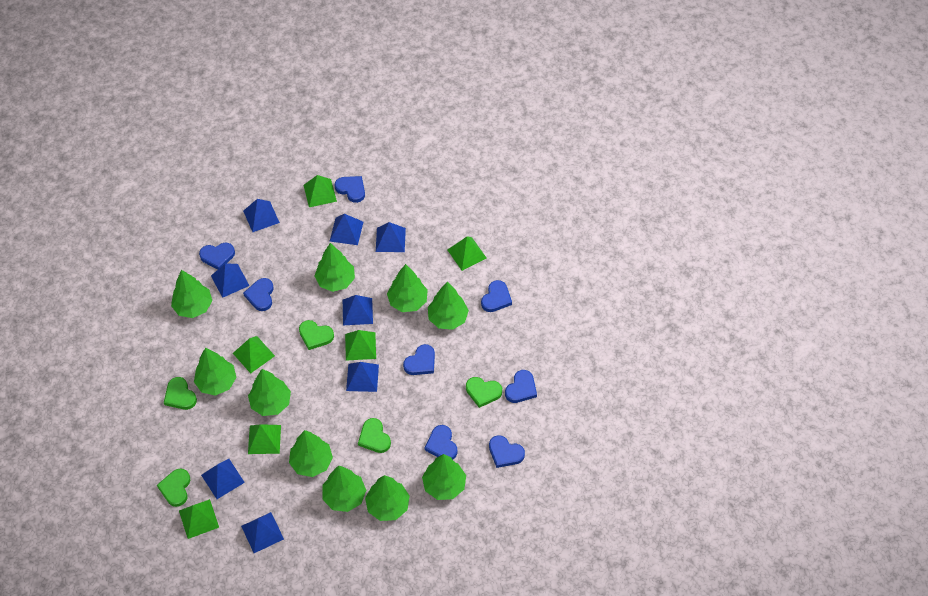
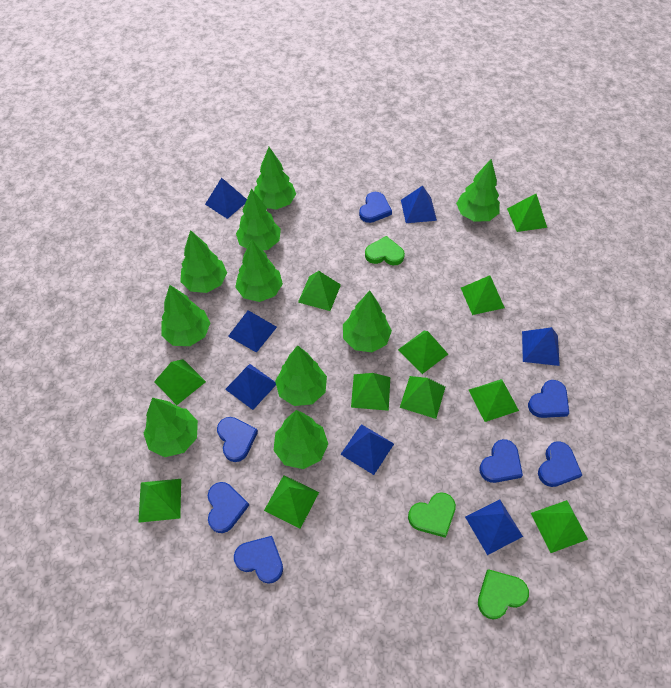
blue heart: 8 -> 7
blue pyramid: 8 -> 7
green heart: 5 -> 3
green pyramid: 6 -> 11

